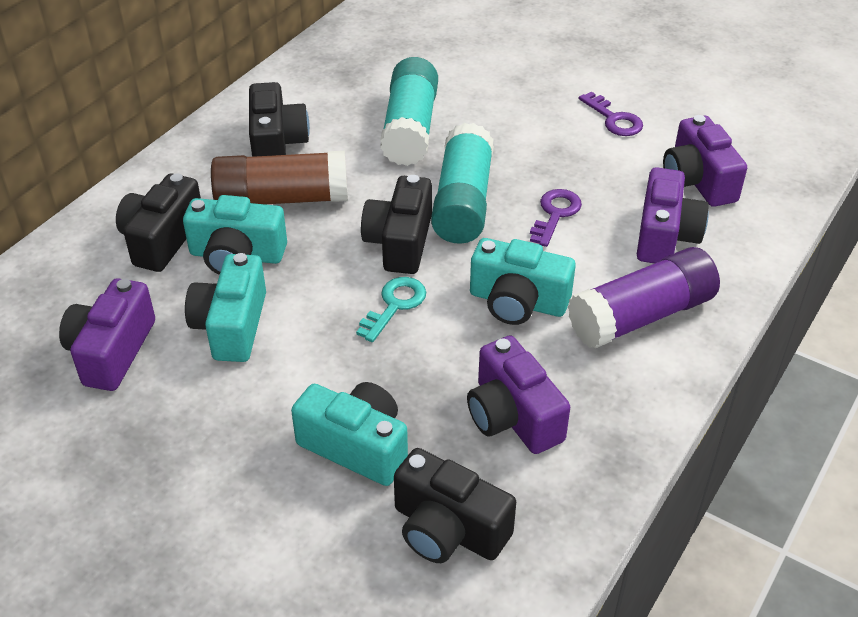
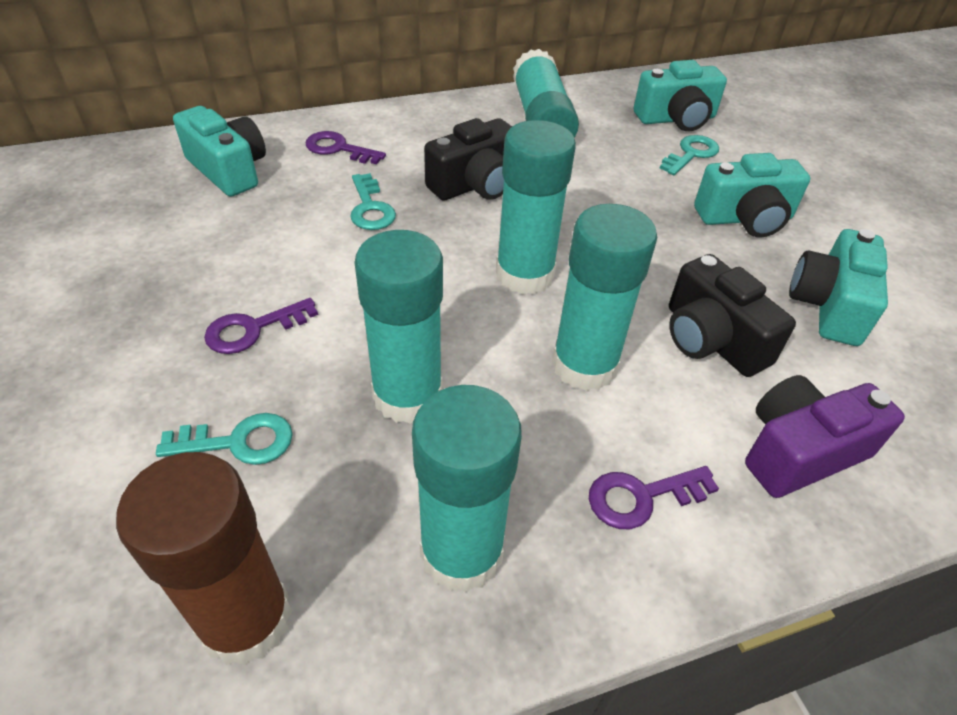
black camera: 4 -> 2
purple camera: 4 -> 1
purple glue stick: 1 -> 0
purple key: 2 -> 3
turquoise glue stick: 2 -> 5
turquoise key: 1 -> 3

